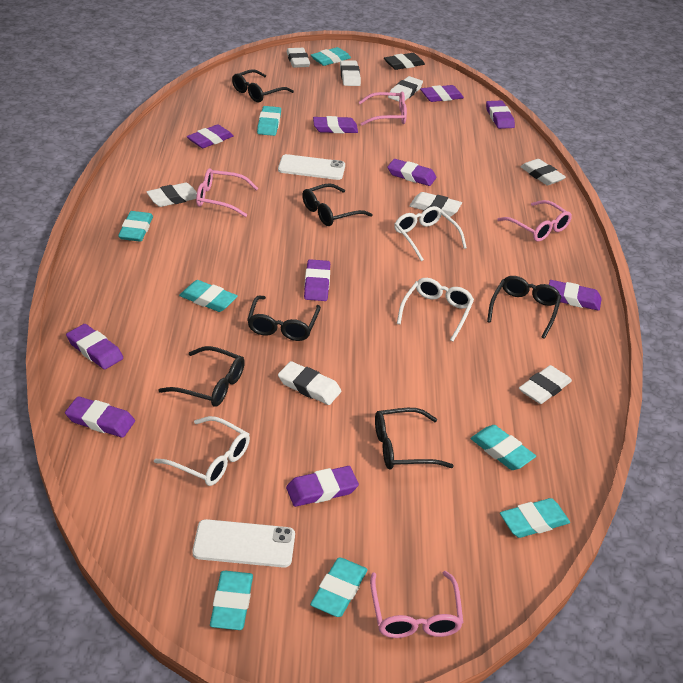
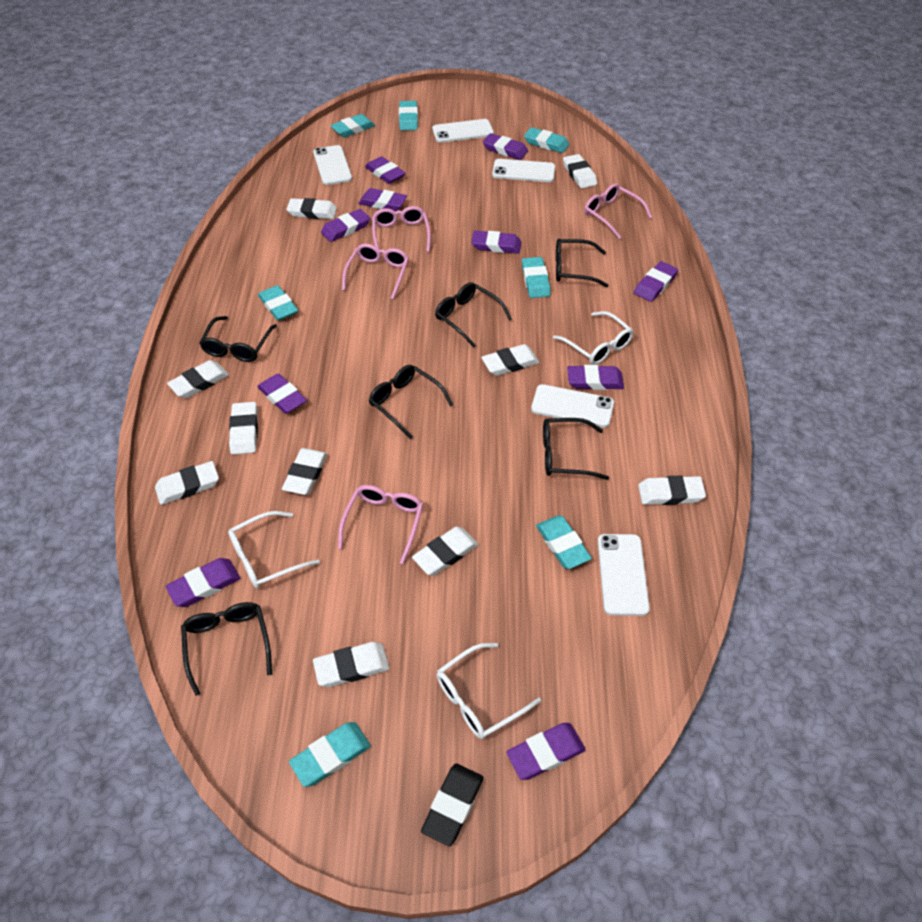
turquoise eraser: 8 -> 7
white eraser: 8 -> 10
white phone: 2 -> 5

